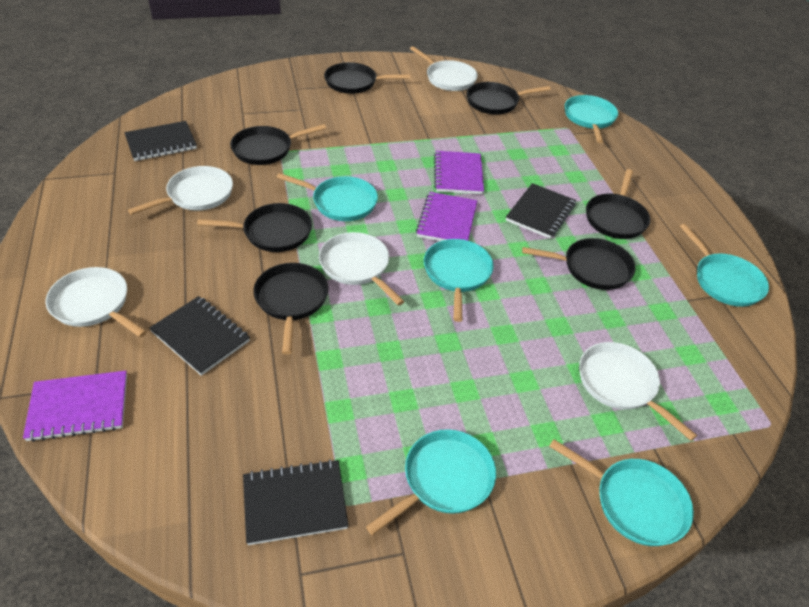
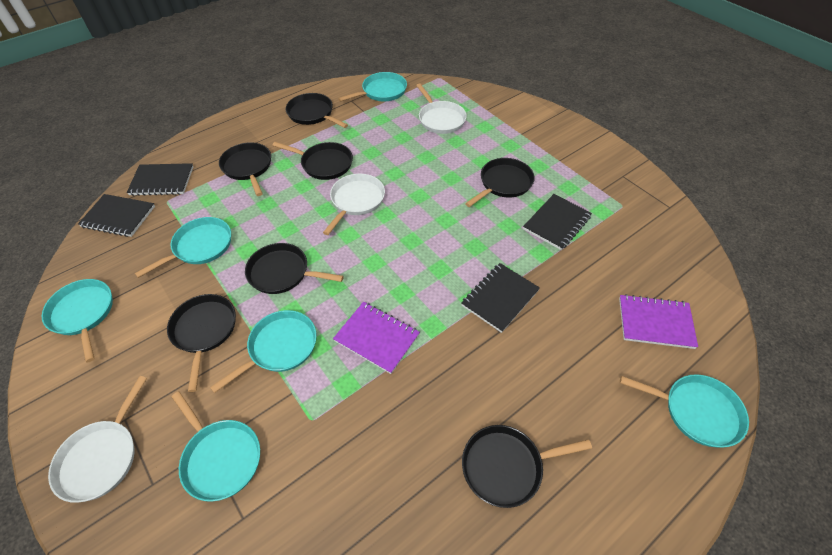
purple notebook: 3 -> 2
white pan: 5 -> 3

